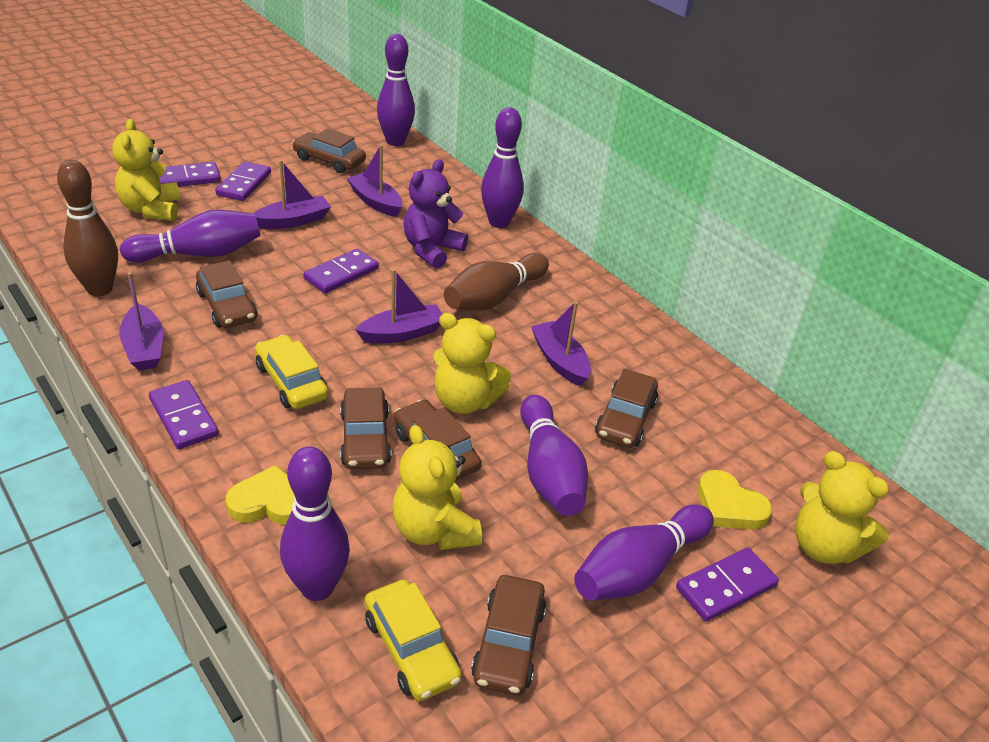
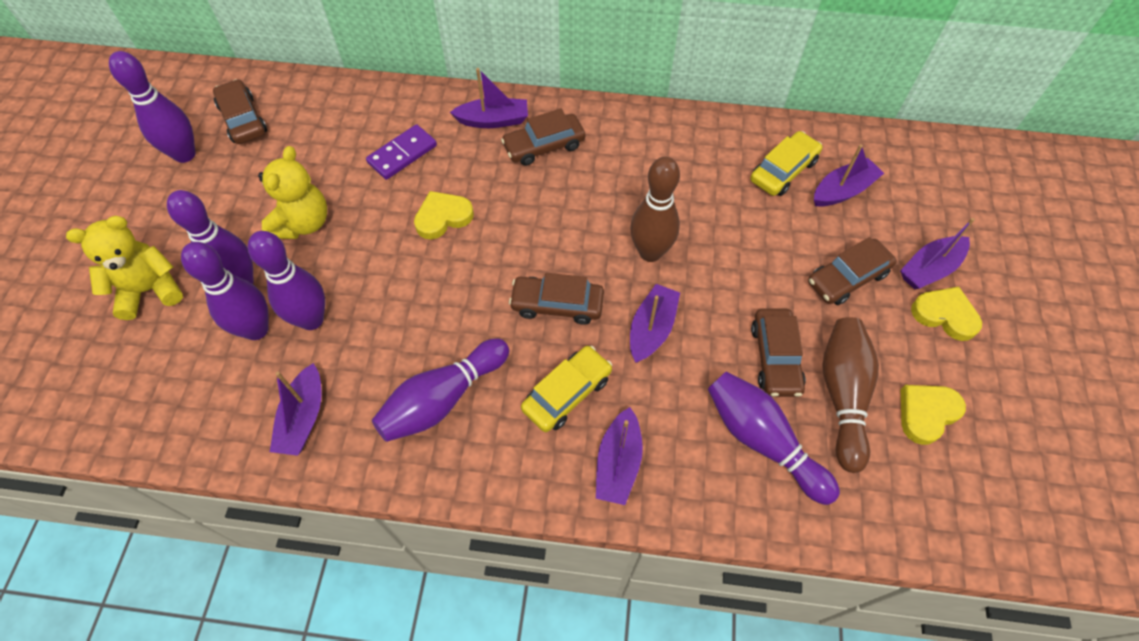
brown car: 6 -> 5
purple boat: 5 -> 6
purple domino: 5 -> 1
purple teddy bear: 1 -> 0
yellow heart: 2 -> 3
yellow teddy bear: 4 -> 2

